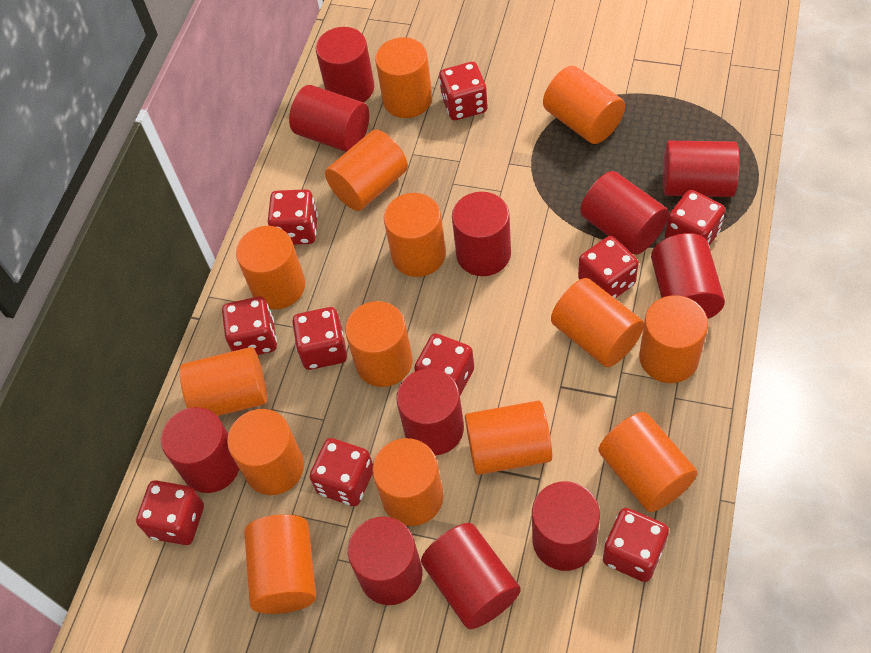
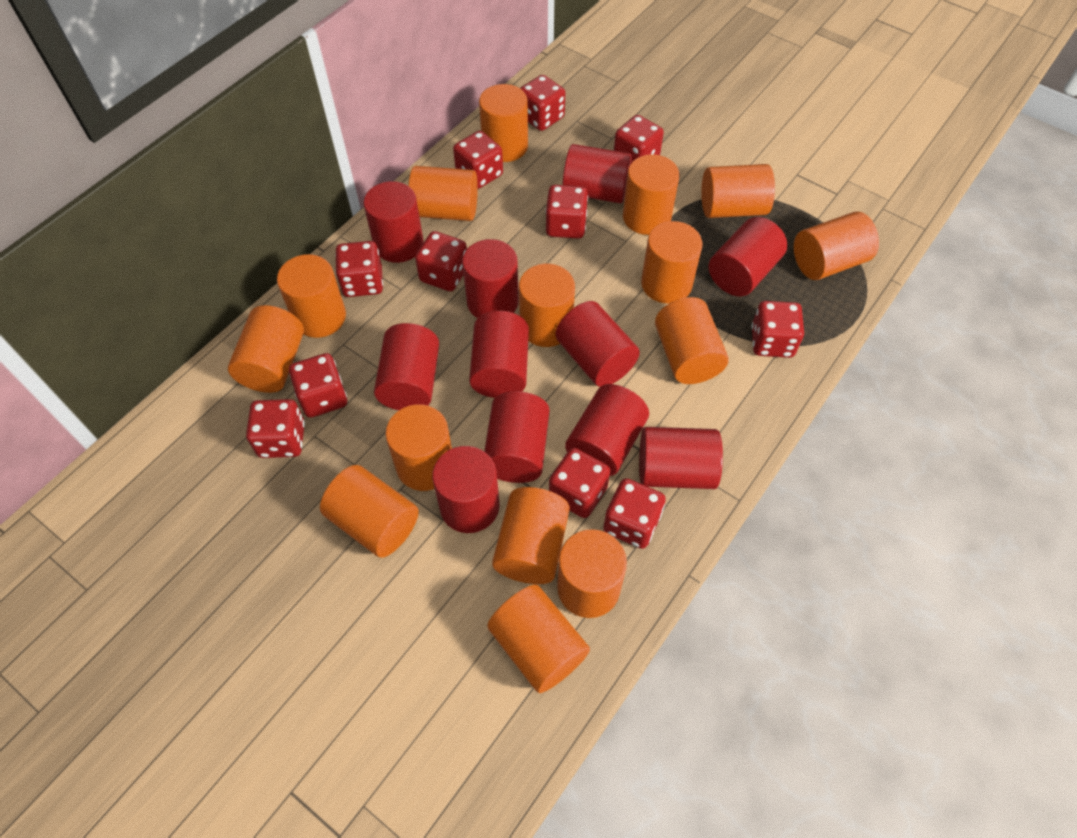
orange cylinder: 14 -> 15
red dice: 10 -> 11

